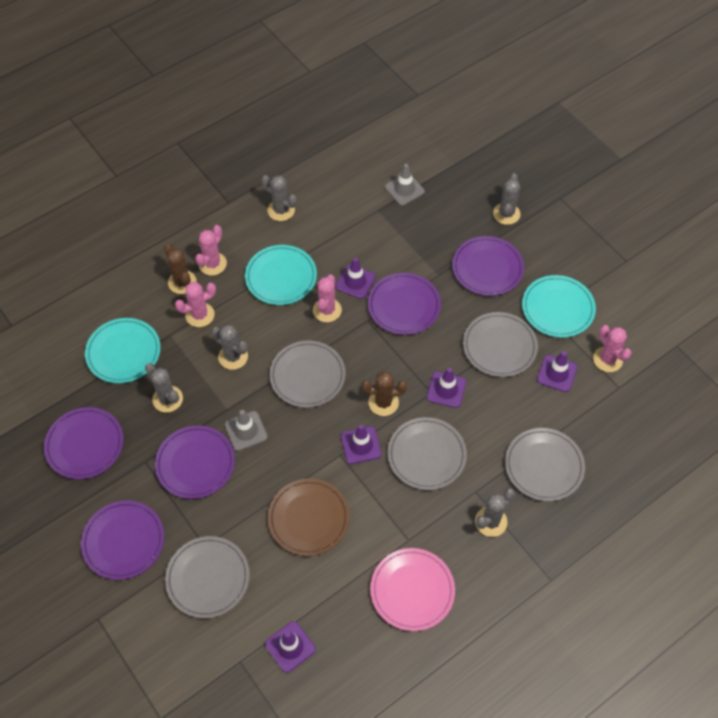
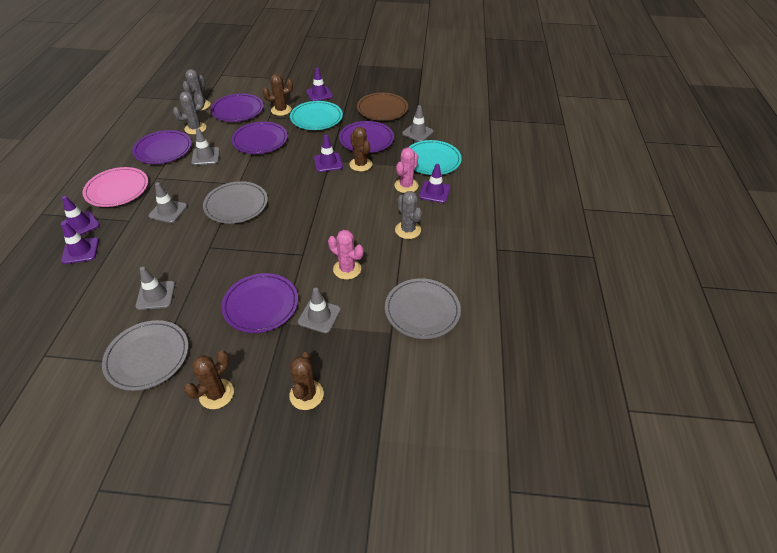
brown cactus: 2 -> 4
grey cactus: 5 -> 3
grey plate: 5 -> 3
grey traffic cone: 2 -> 5
pink cactus: 4 -> 2
turquoise plate: 3 -> 2

